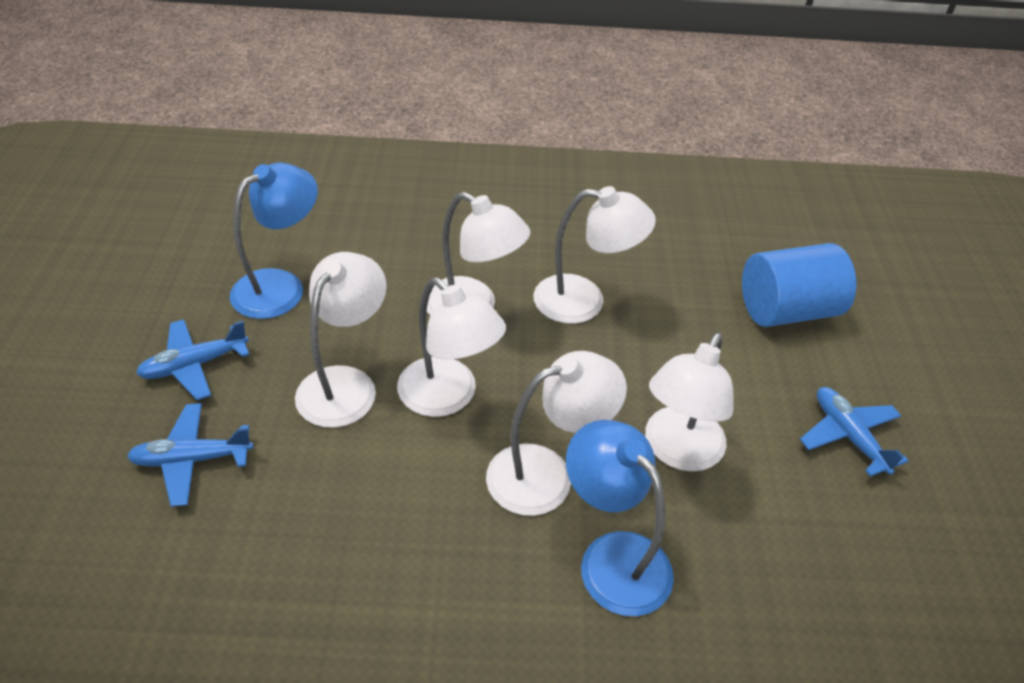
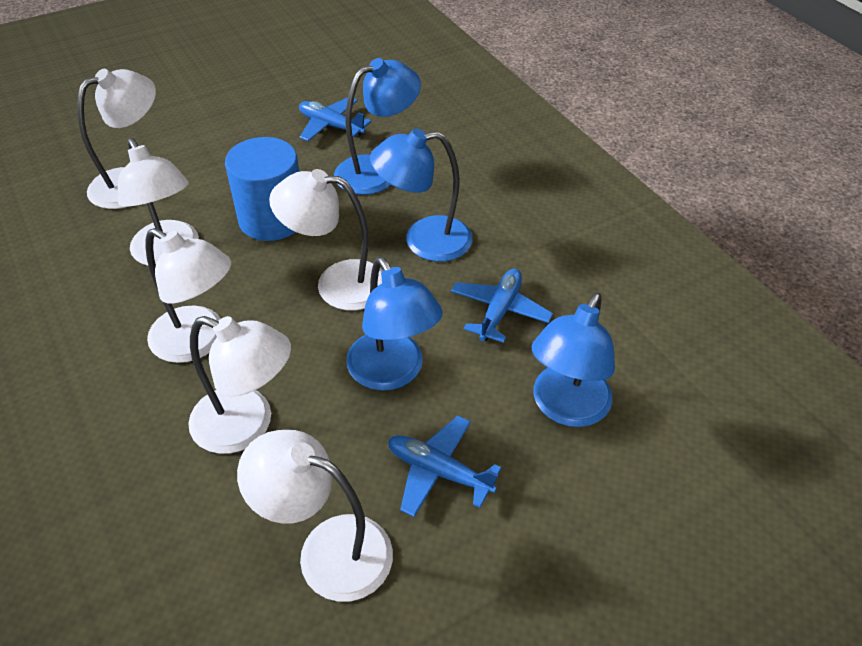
blue lamp: 2 -> 4

